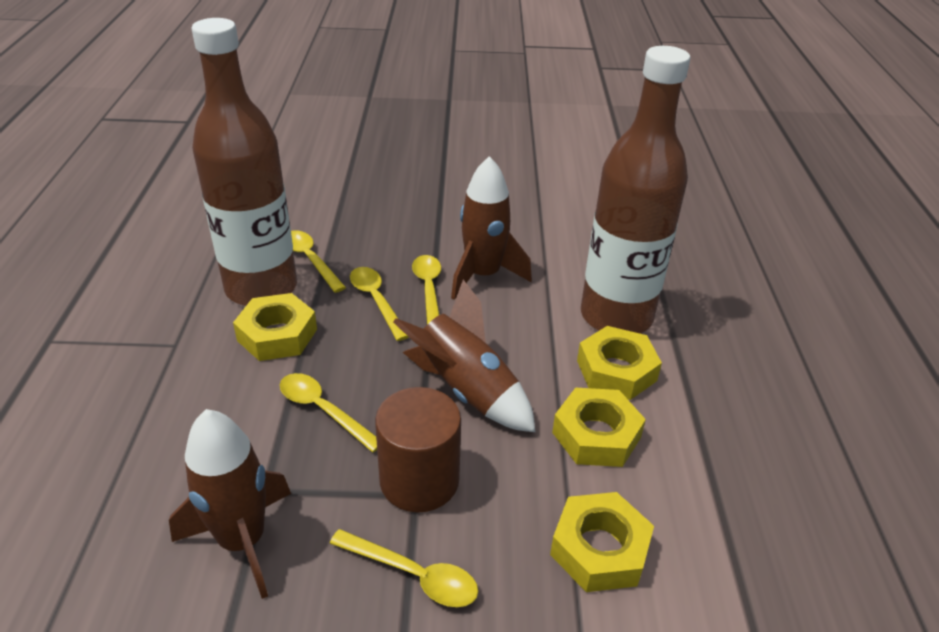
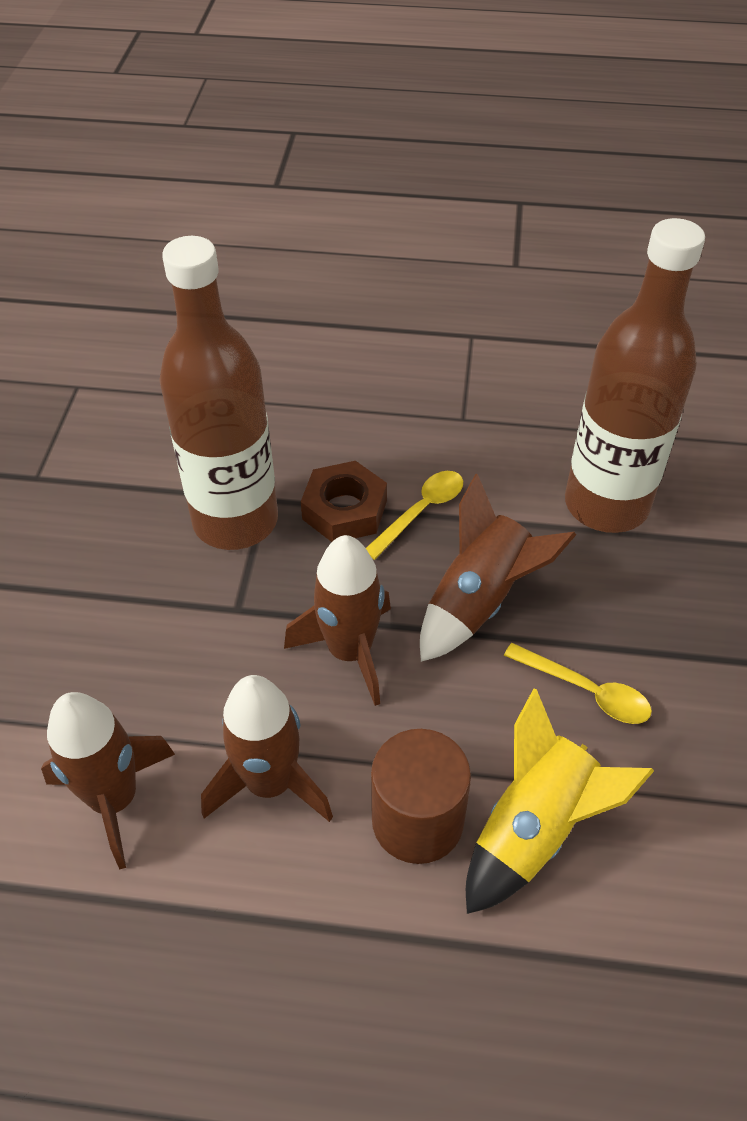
brown nut: 0 -> 1
brown rocket: 3 -> 4
yellow nut: 4 -> 0
yellow rocket: 0 -> 1
yellow spoon: 5 -> 2

